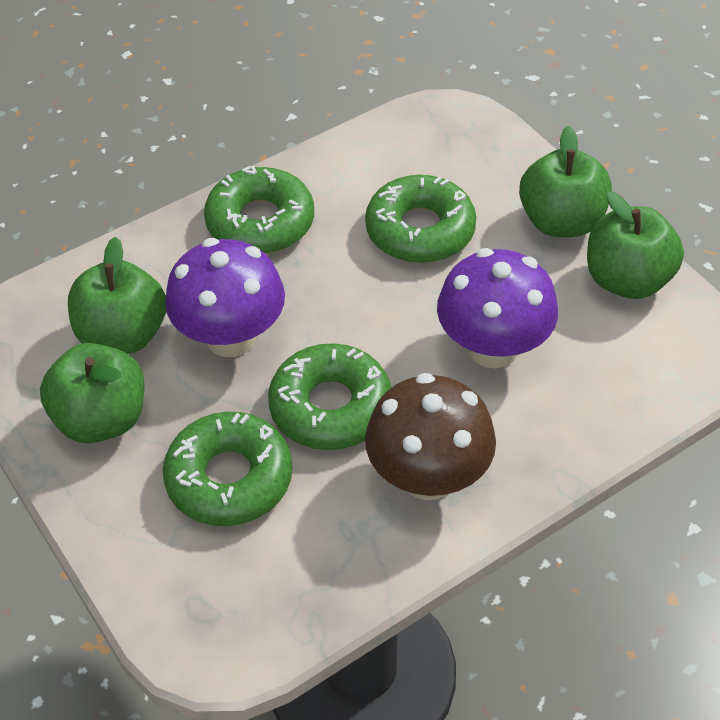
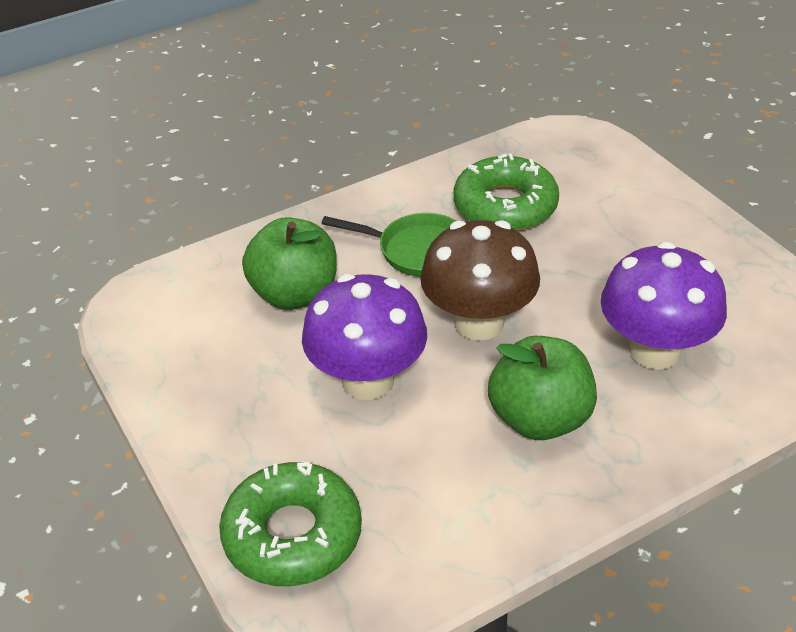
green apple: 4 -> 2
green donut: 4 -> 2
green pan: 0 -> 1

